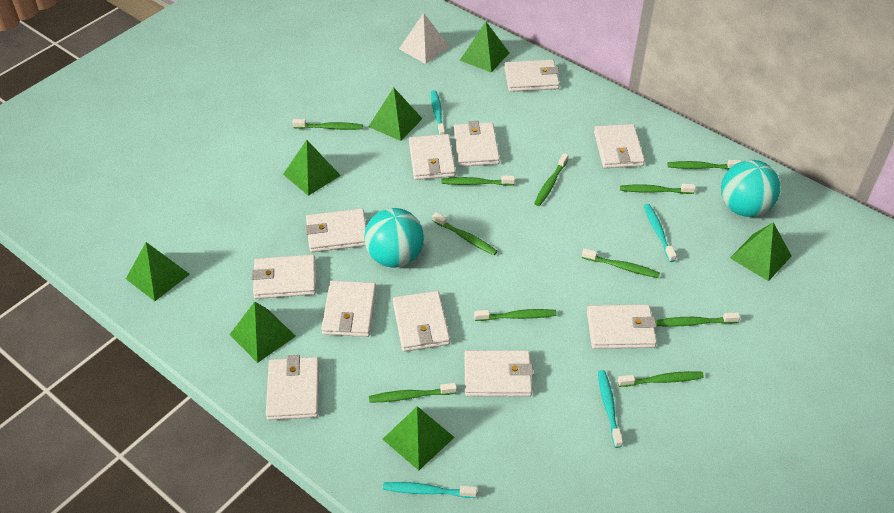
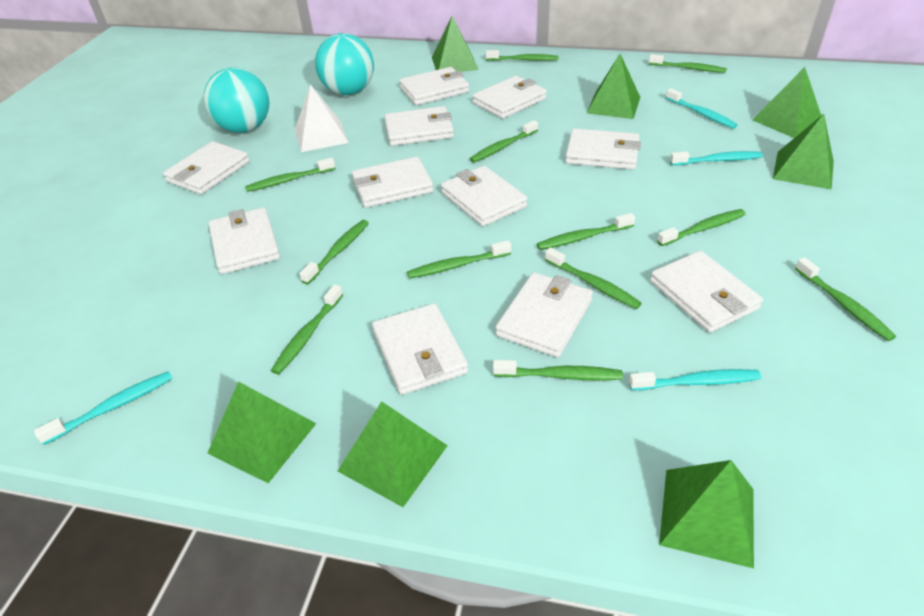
green toothbrush: 11 -> 12

